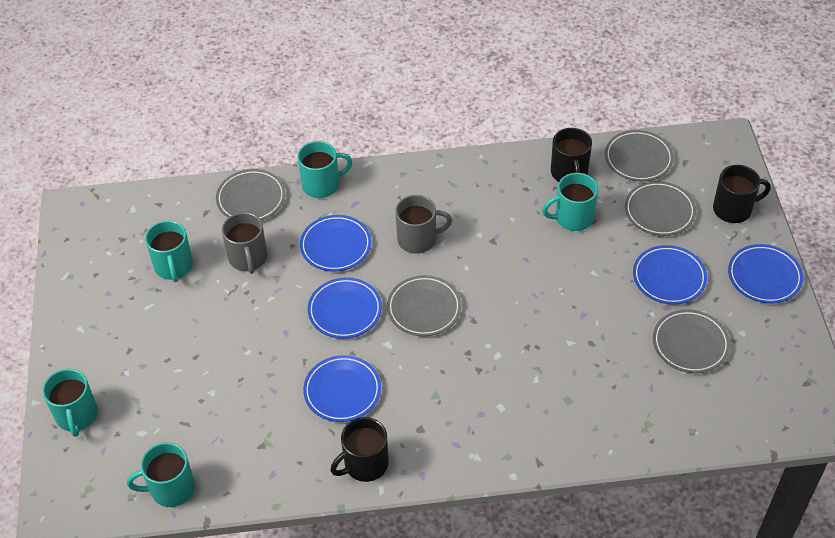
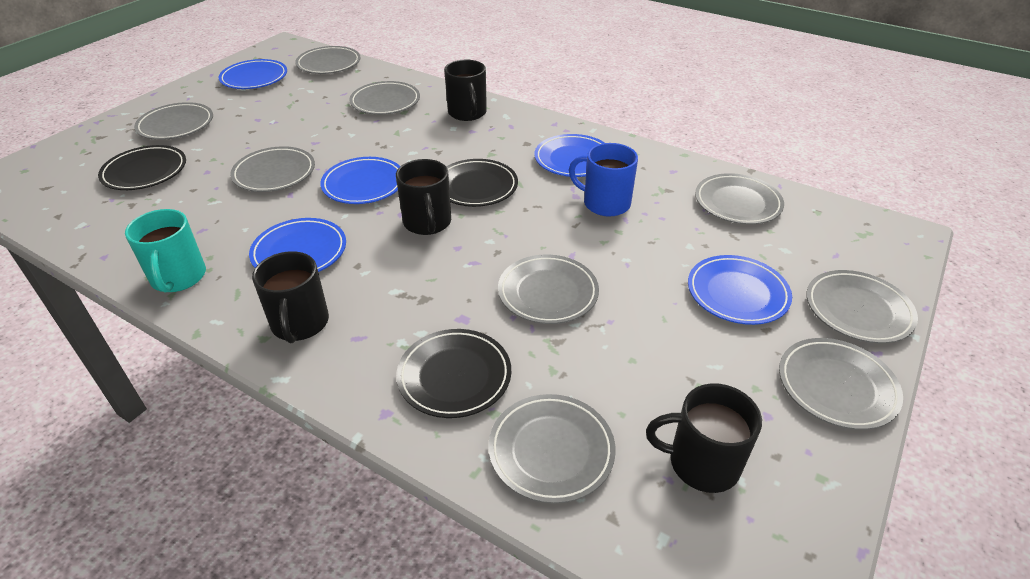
black mug: 3 -> 4
black plate: 0 -> 3
blue mug: 0 -> 1
grey mug: 2 -> 0
grey plate: 5 -> 9
turquoise mug: 5 -> 1

